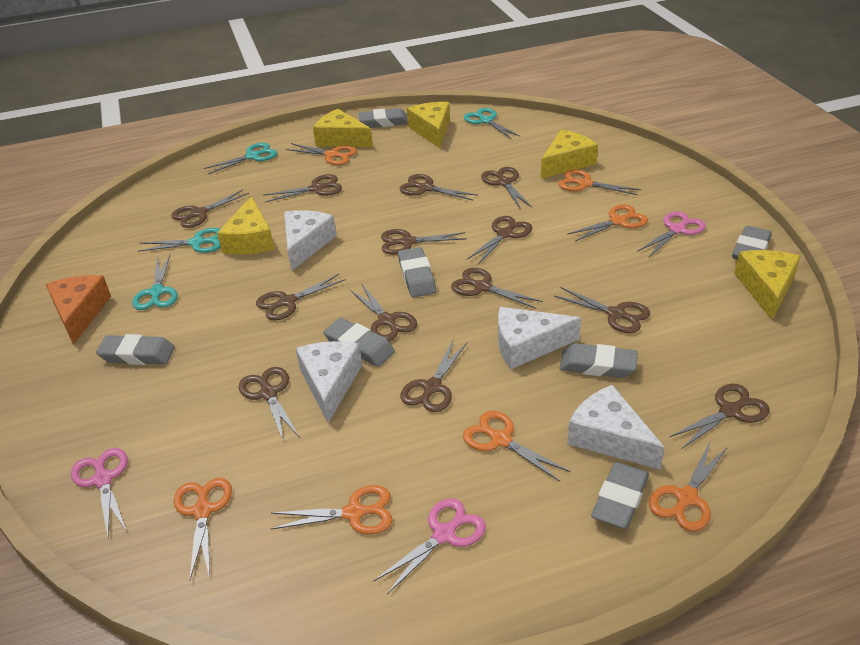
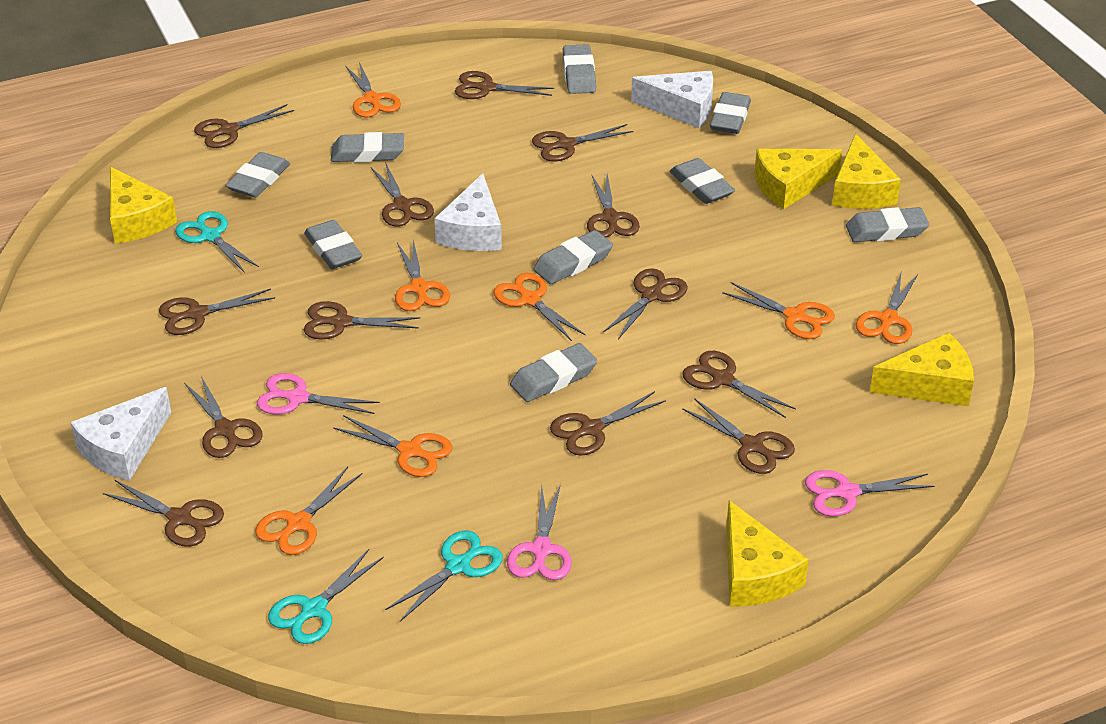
grey eraser: 7 -> 9
orange cheese: 1 -> 0
turquoise scissors: 4 -> 3
white cheese: 4 -> 3

